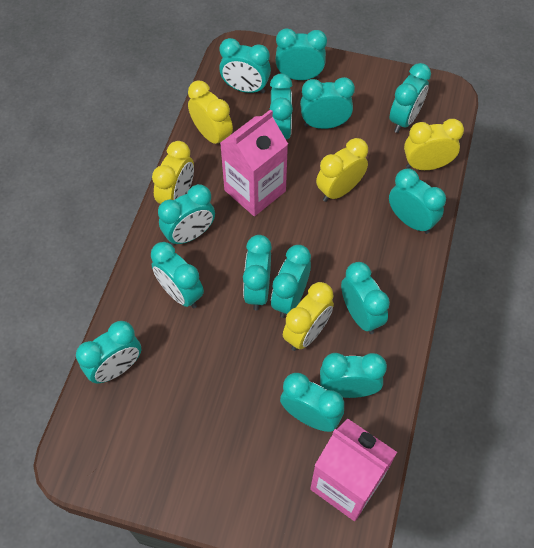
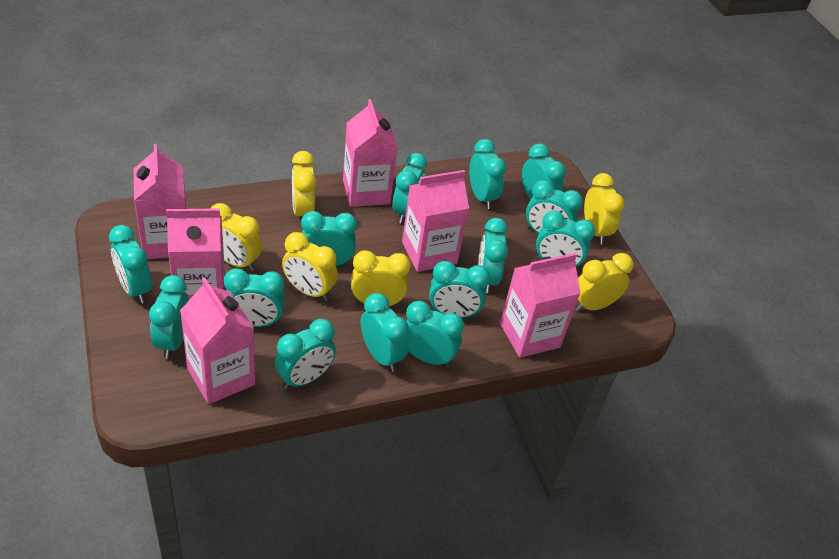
pink carton: 2 -> 6
yellow clock: 5 -> 6

